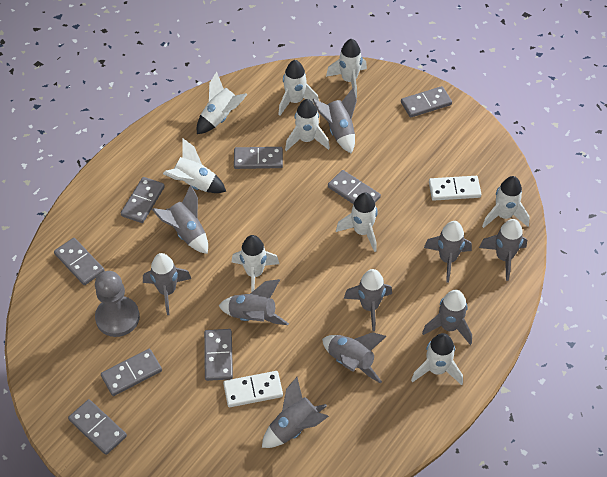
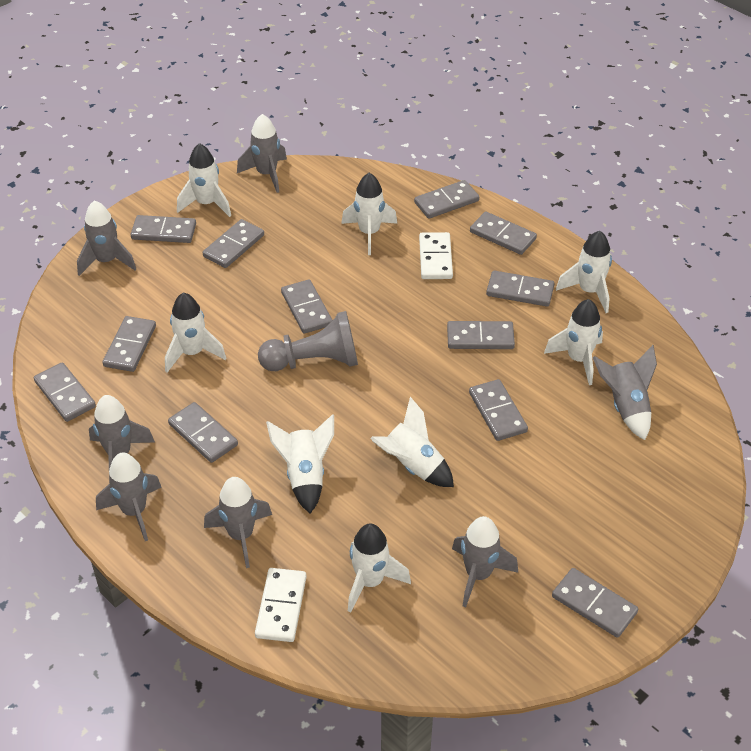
grey domino: 8 -> 12
grey rocket: 10 -> 7
white rocket: 9 -> 8

